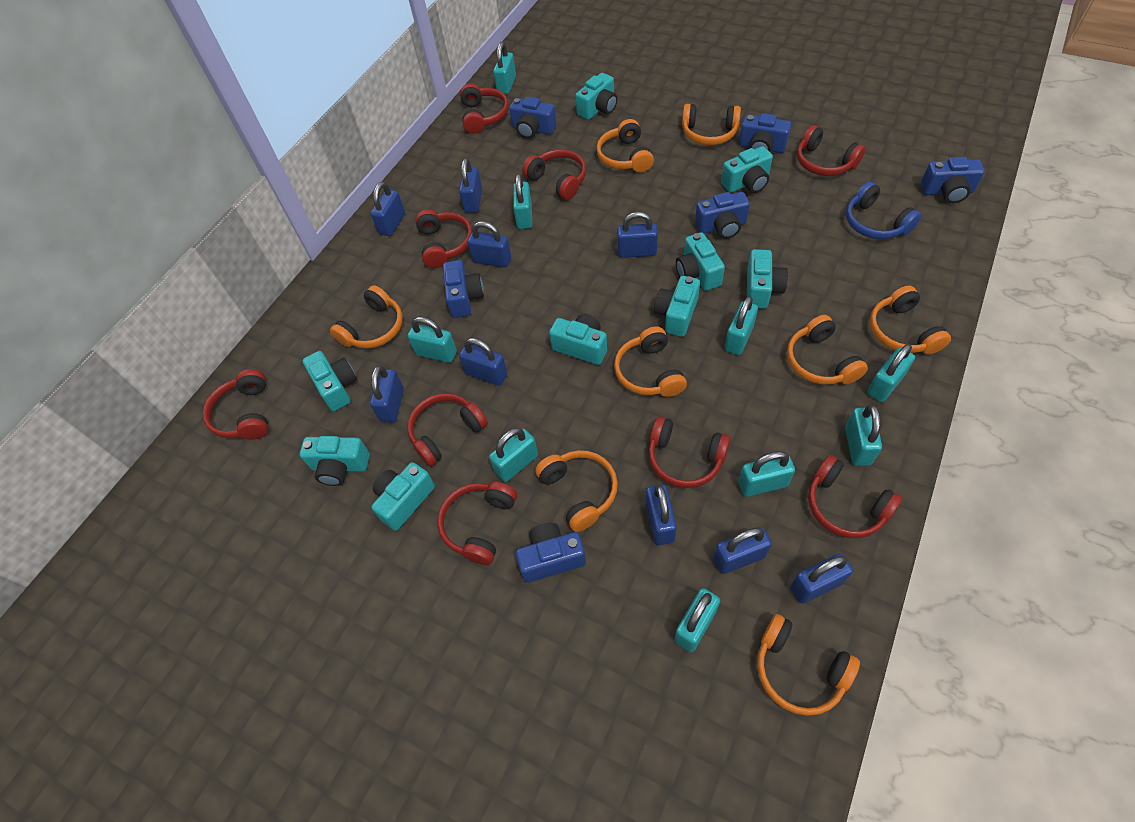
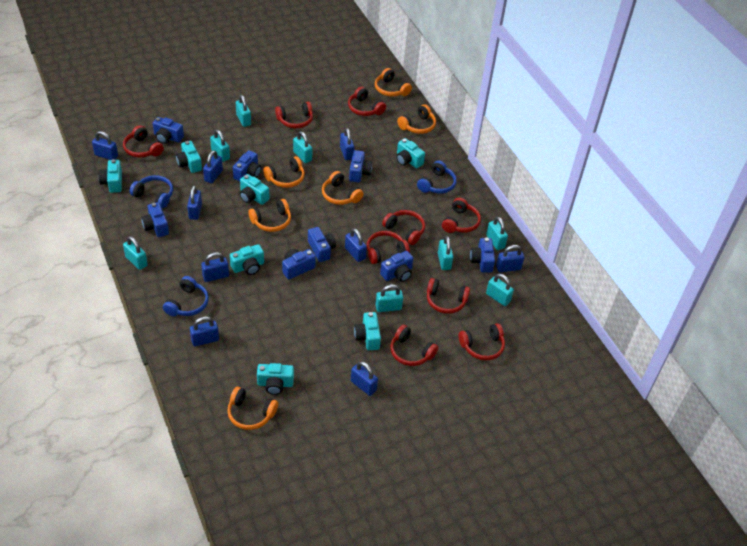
blue camera: 6 -> 8
blue headphones: 1 -> 3
orange headphones: 8 -> 6
turquoise camera: 9 -> 7
turquoise padlock: 9 -> 8

